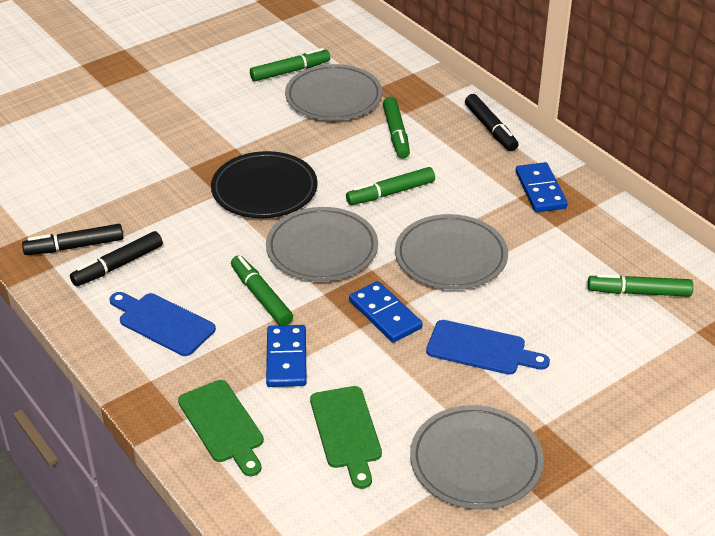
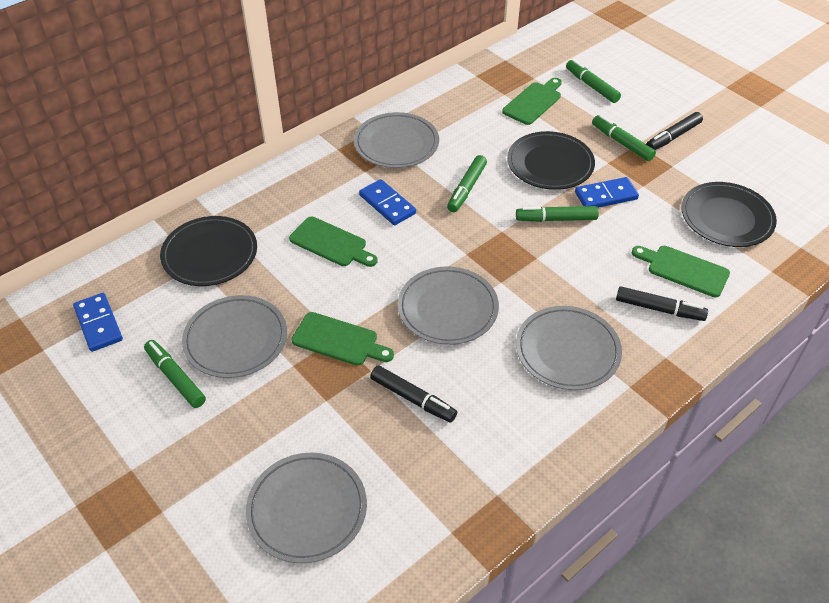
black plate: 1 -> 3
blue cutting board: 2 -> 0
green cutting board: 2 -> 4
grey plate: 4 -> 5

